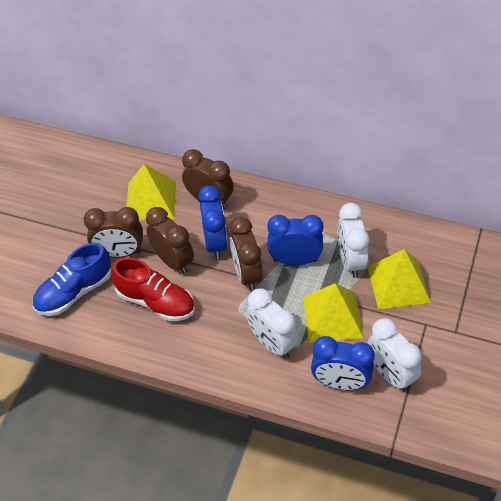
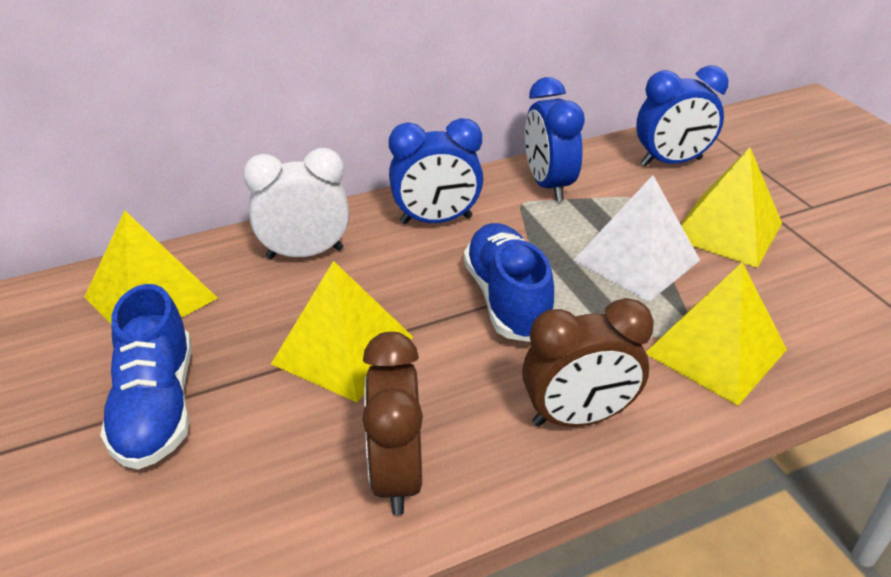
blue shoe: 1 -> 2
brown clock: 4 -> 2
red shoe: 1 -> 0
white clock: 3 -> 1
white pyramid: 0 -> 1
yellow pyramid: 3 -> 4

